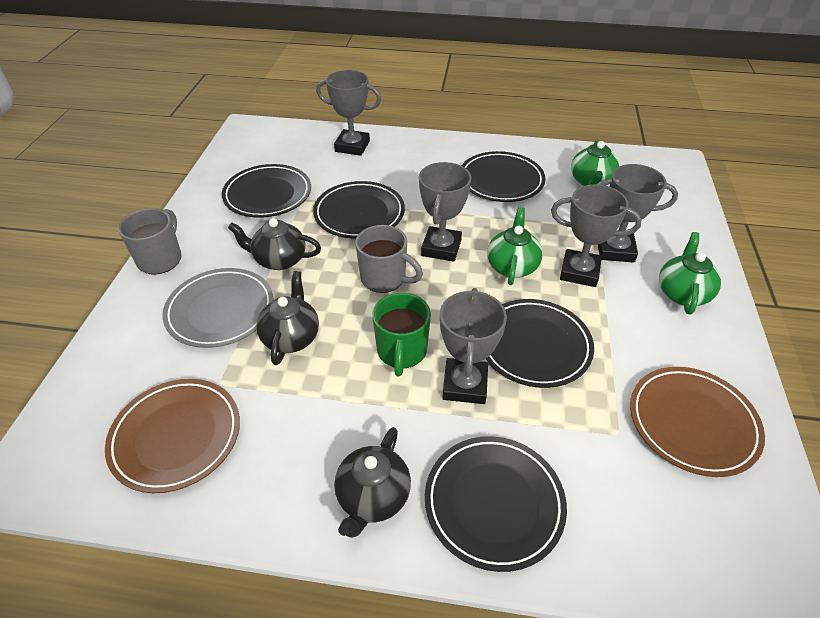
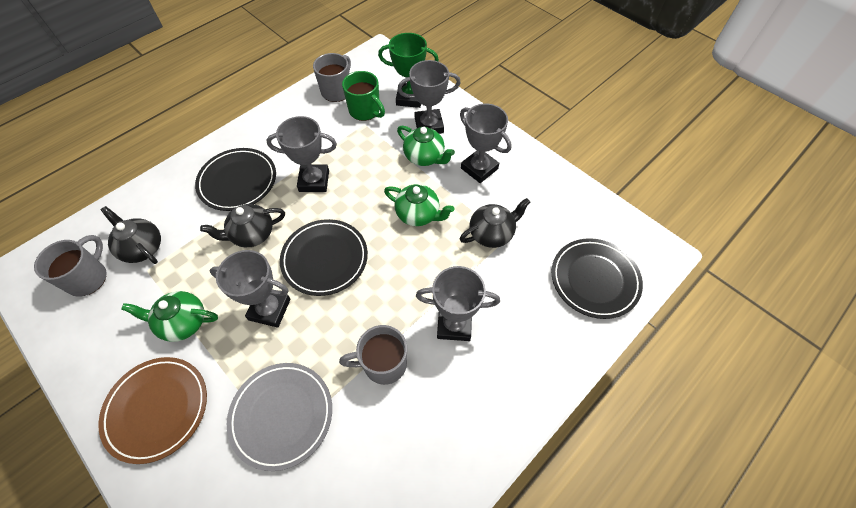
black plate: 5 -> 3
brown plate: 2 -> 1
green trophy: 0 -> 1
grey mug: 2 -> 3

